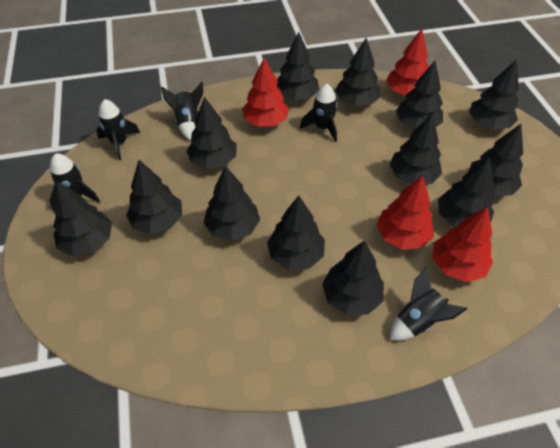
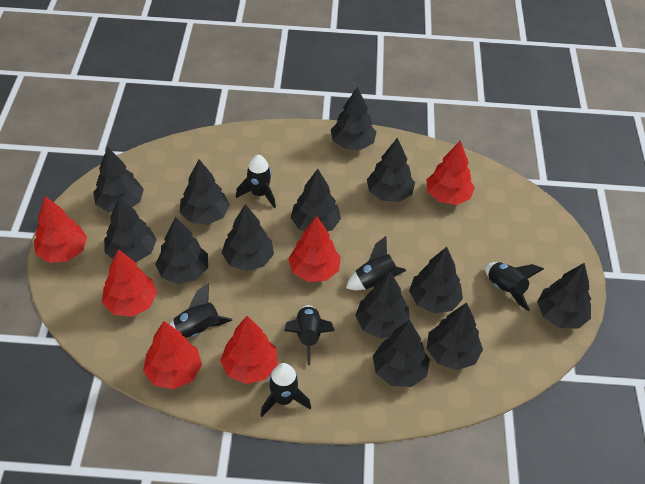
black rocket: 5 -> 6
red tree: 4 -> 6

